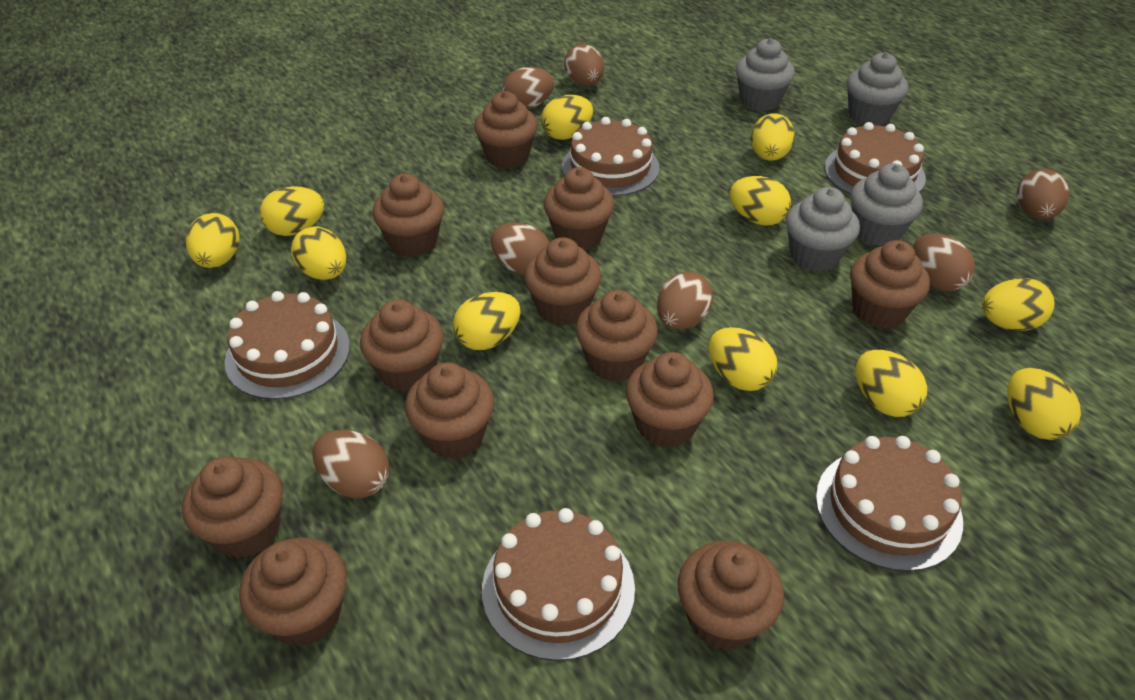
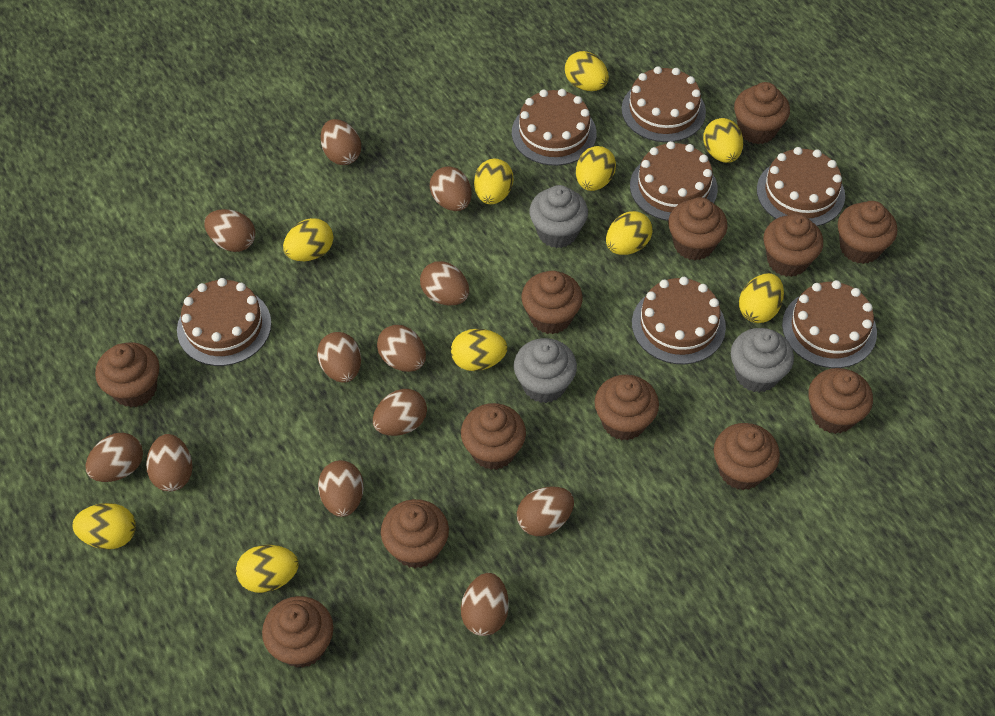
brown cake: 5 -> 7
brown egg: 7 -> 12
grey cupcake: 4 -> 3
yellow egg: 11 -> 10

